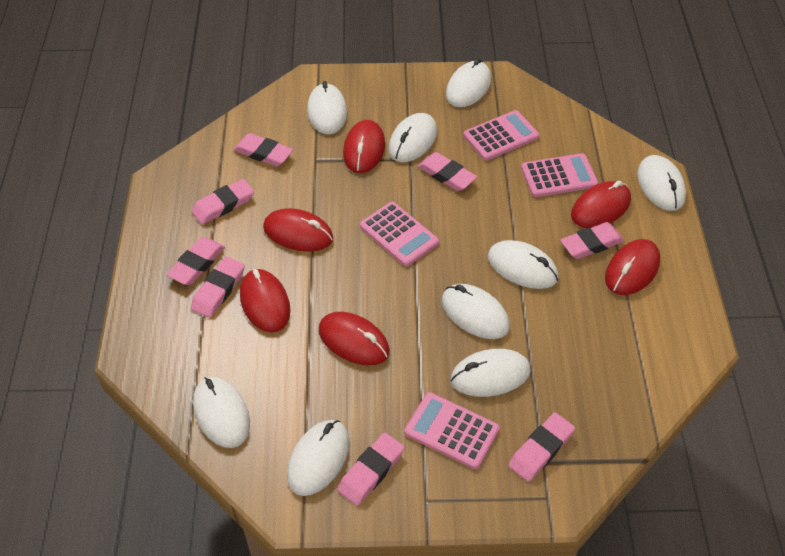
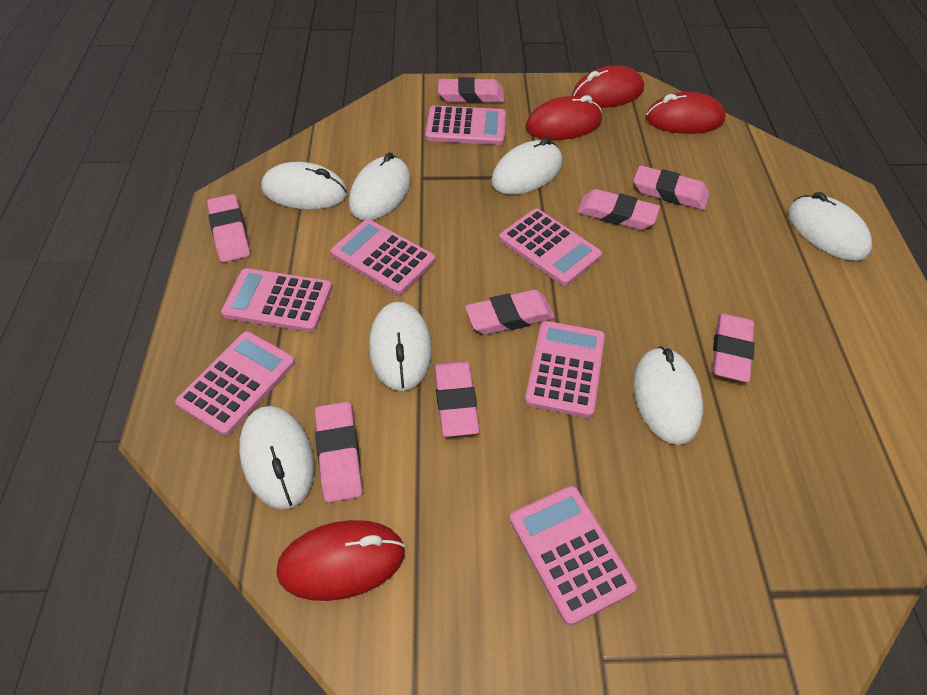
pink calculator: 4 -> 7
red mouse: 6 -> 4
white mouse: 9 -> 7

